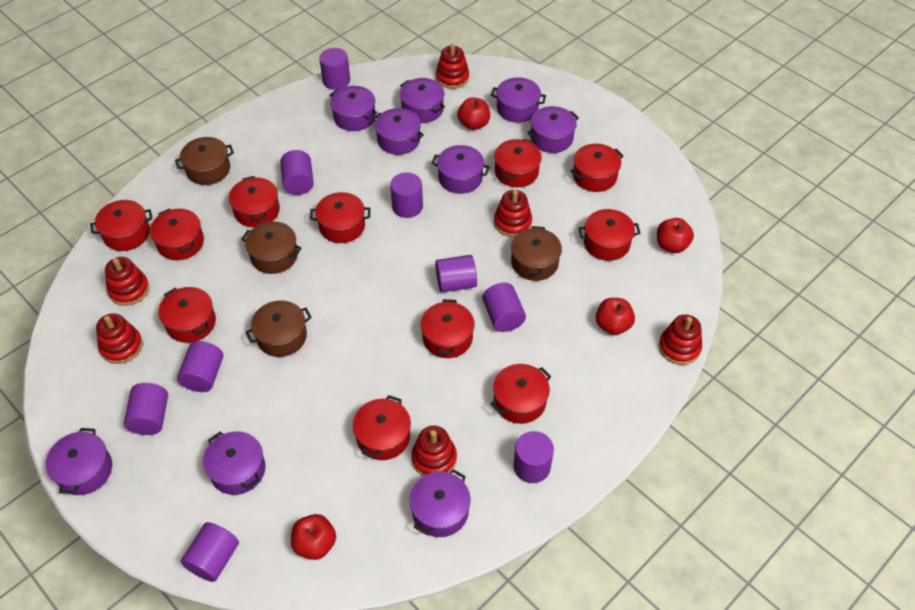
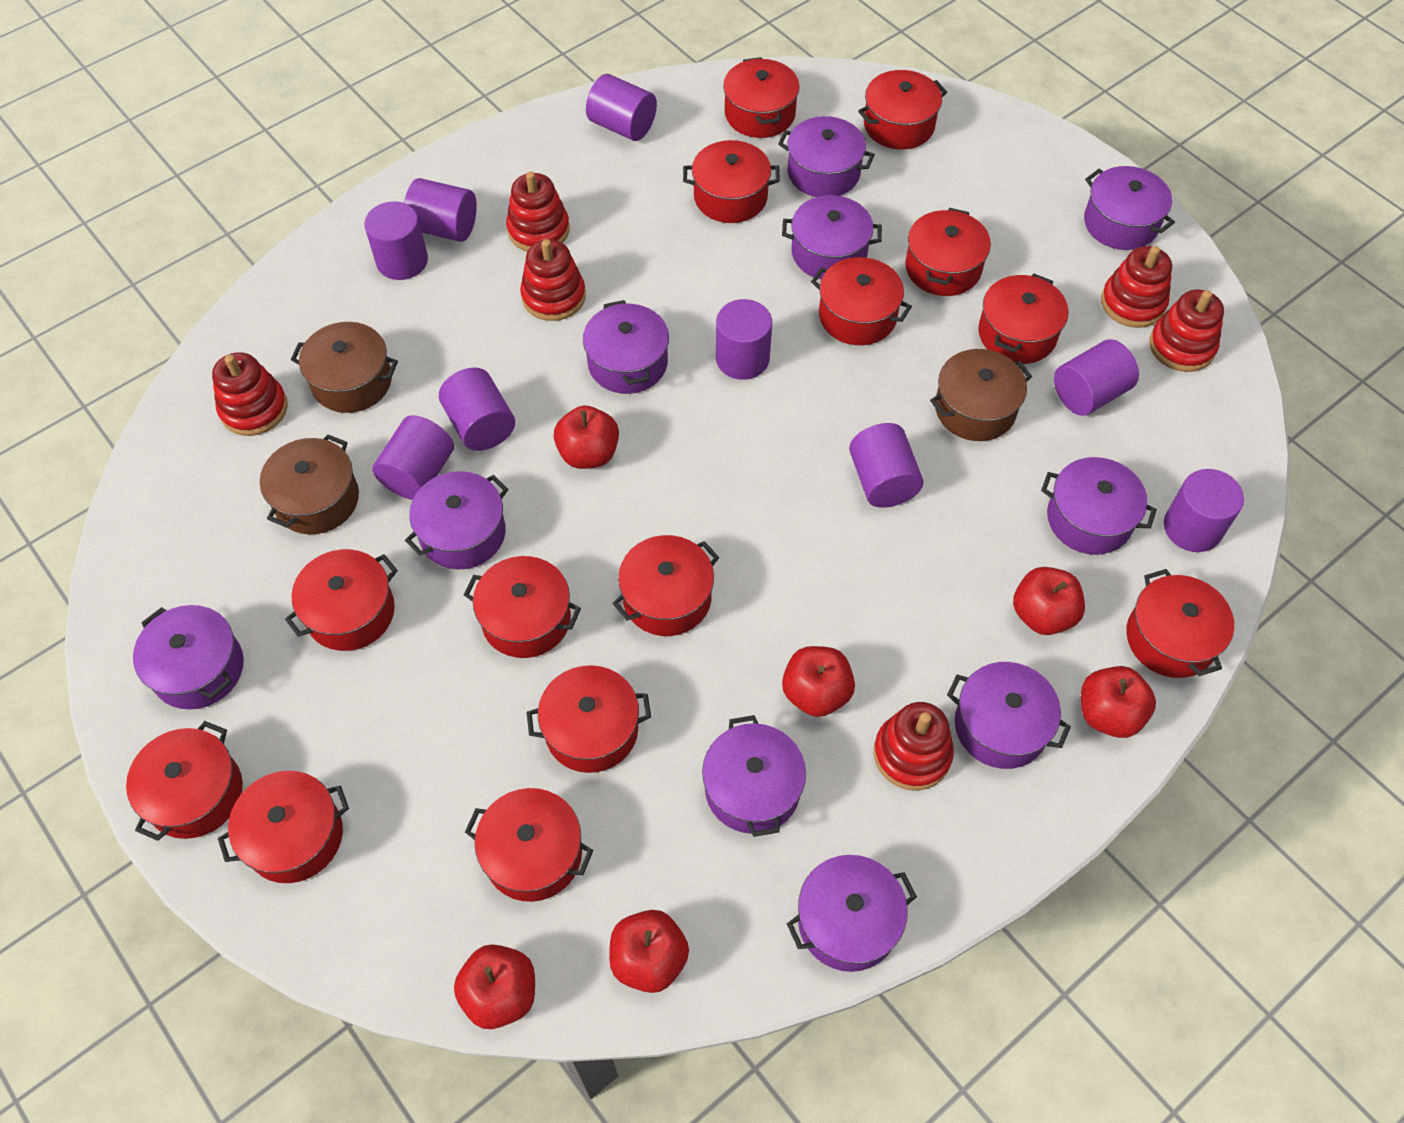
brown pot: 4 -> 3
purple pot: 9 -> 10
red apple: 4 -> 6
red pot: 11 -> 14

